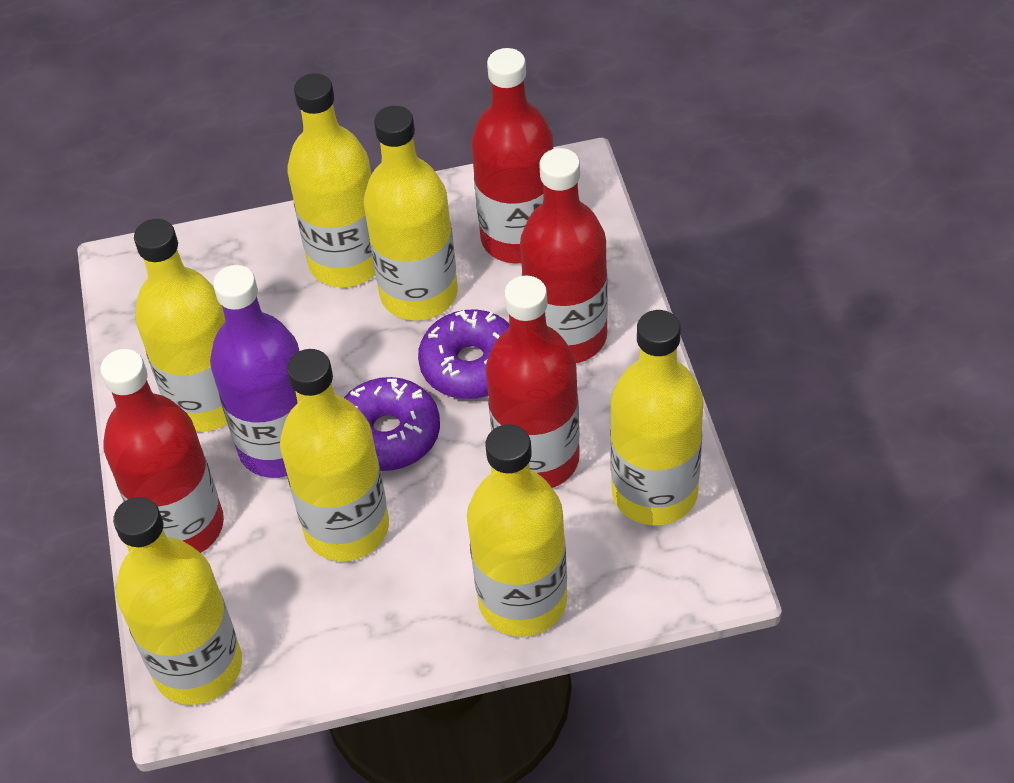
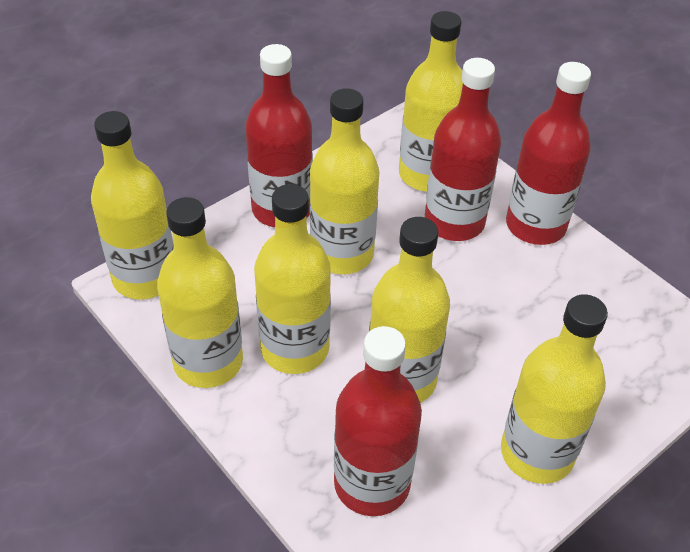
purple bottle: 1 -> 0
purple donut: 2 -> 0

